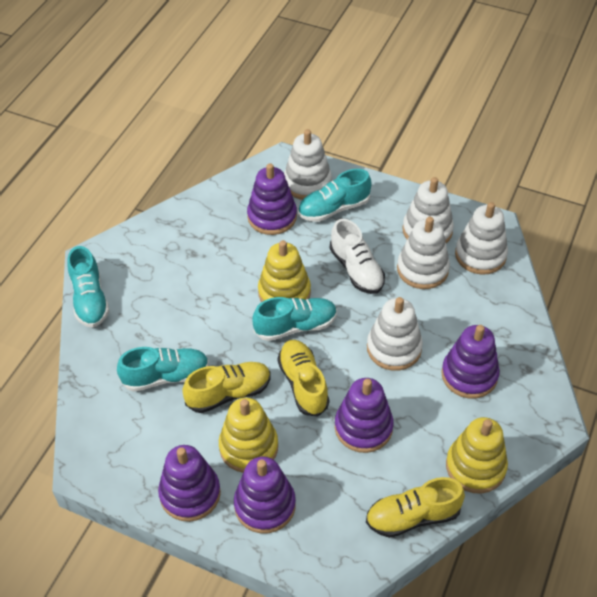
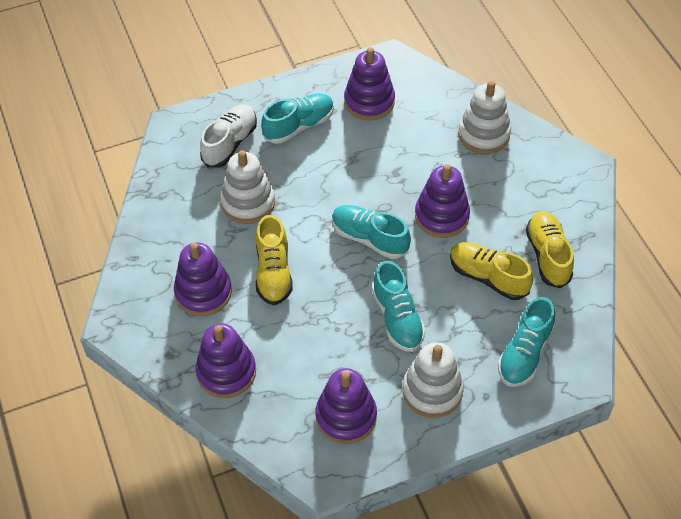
white stacking toy: 5 -> 3
yellow stacking toy: 3 -> 0

